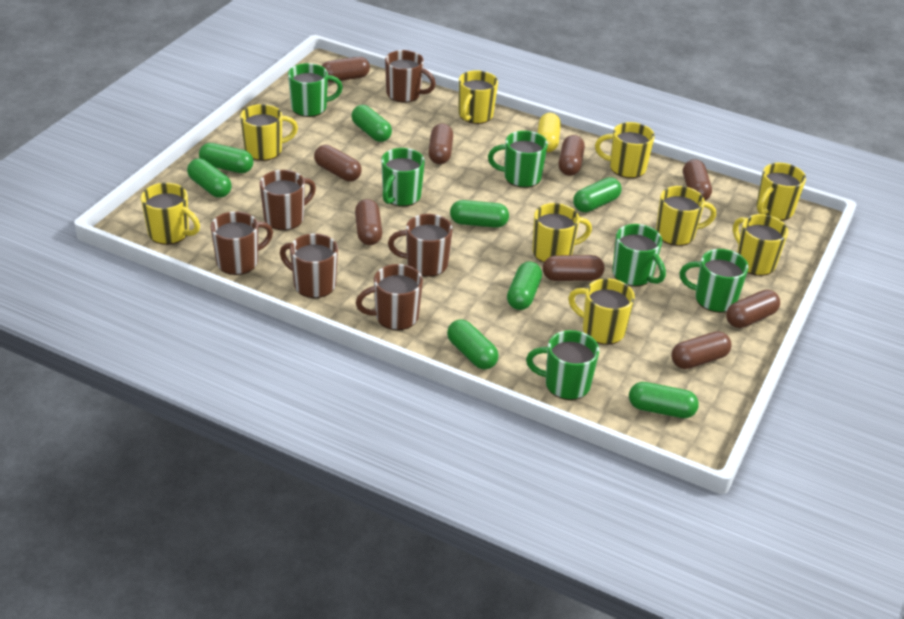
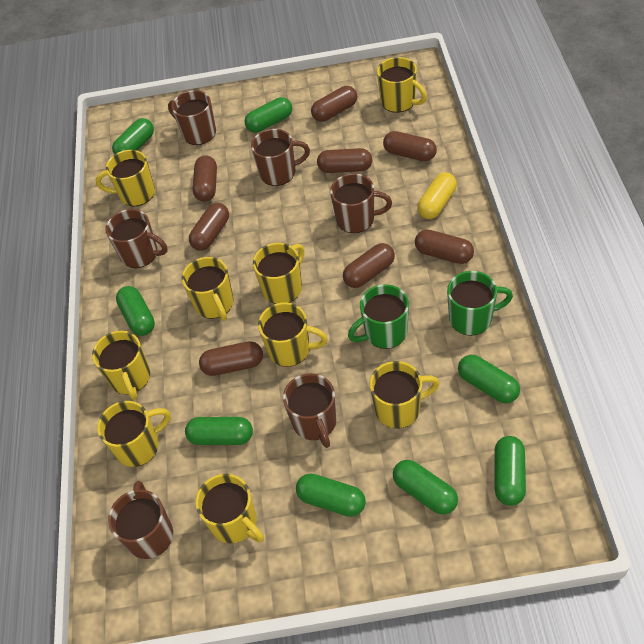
brown capsule: 9 -> 8
green mug: 6 -> 2

